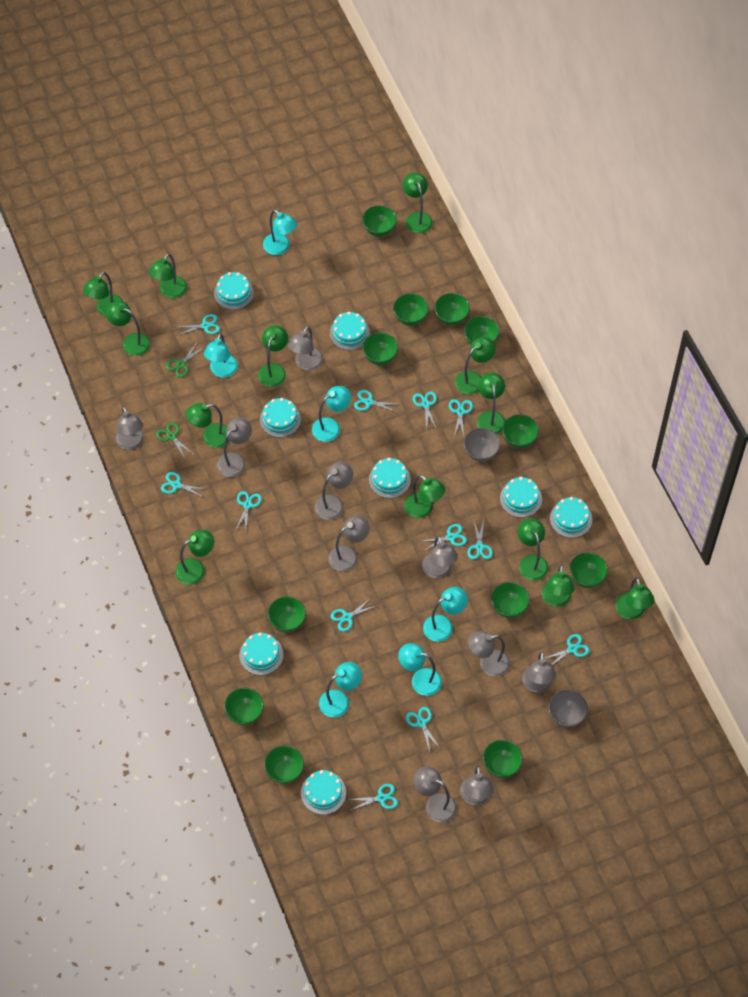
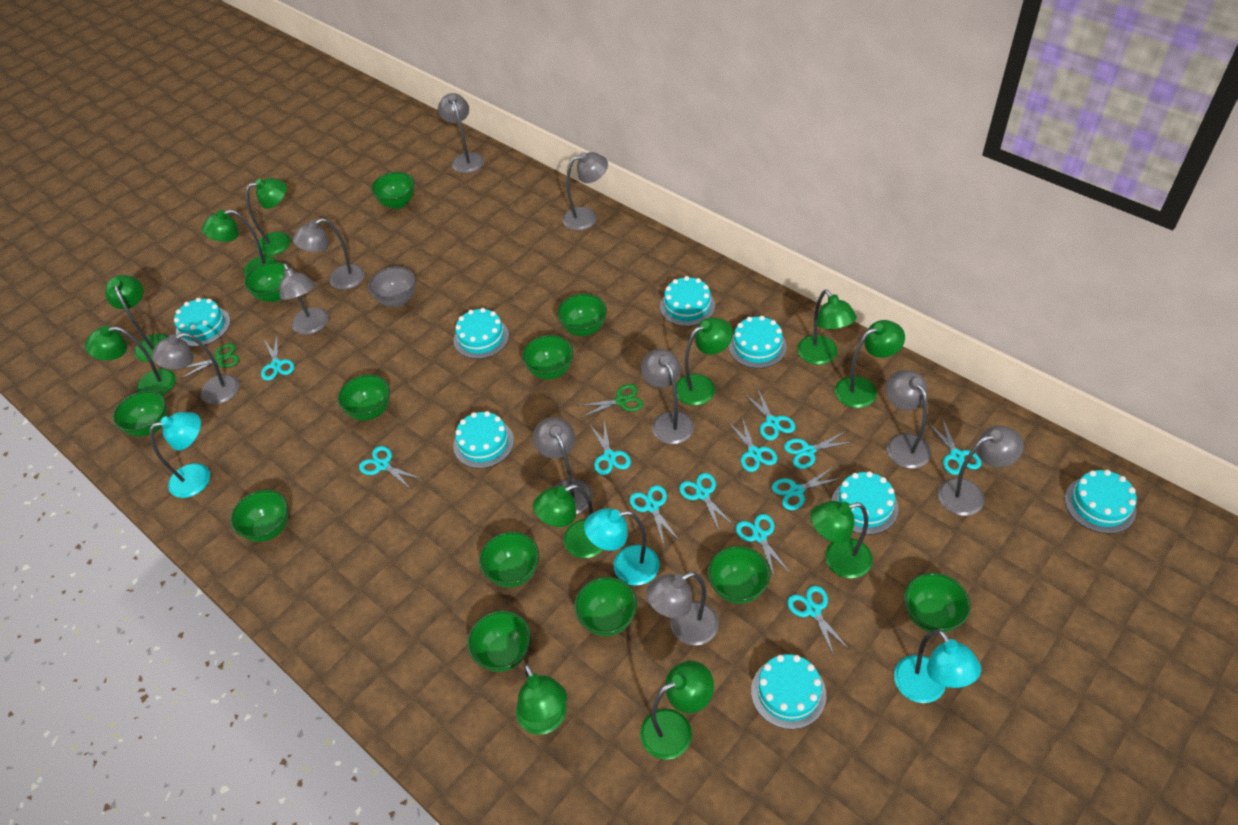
green lamp: 13 -> 11
grey bowl: 2 -> 1
turquoise lamp: 6 -> 3

